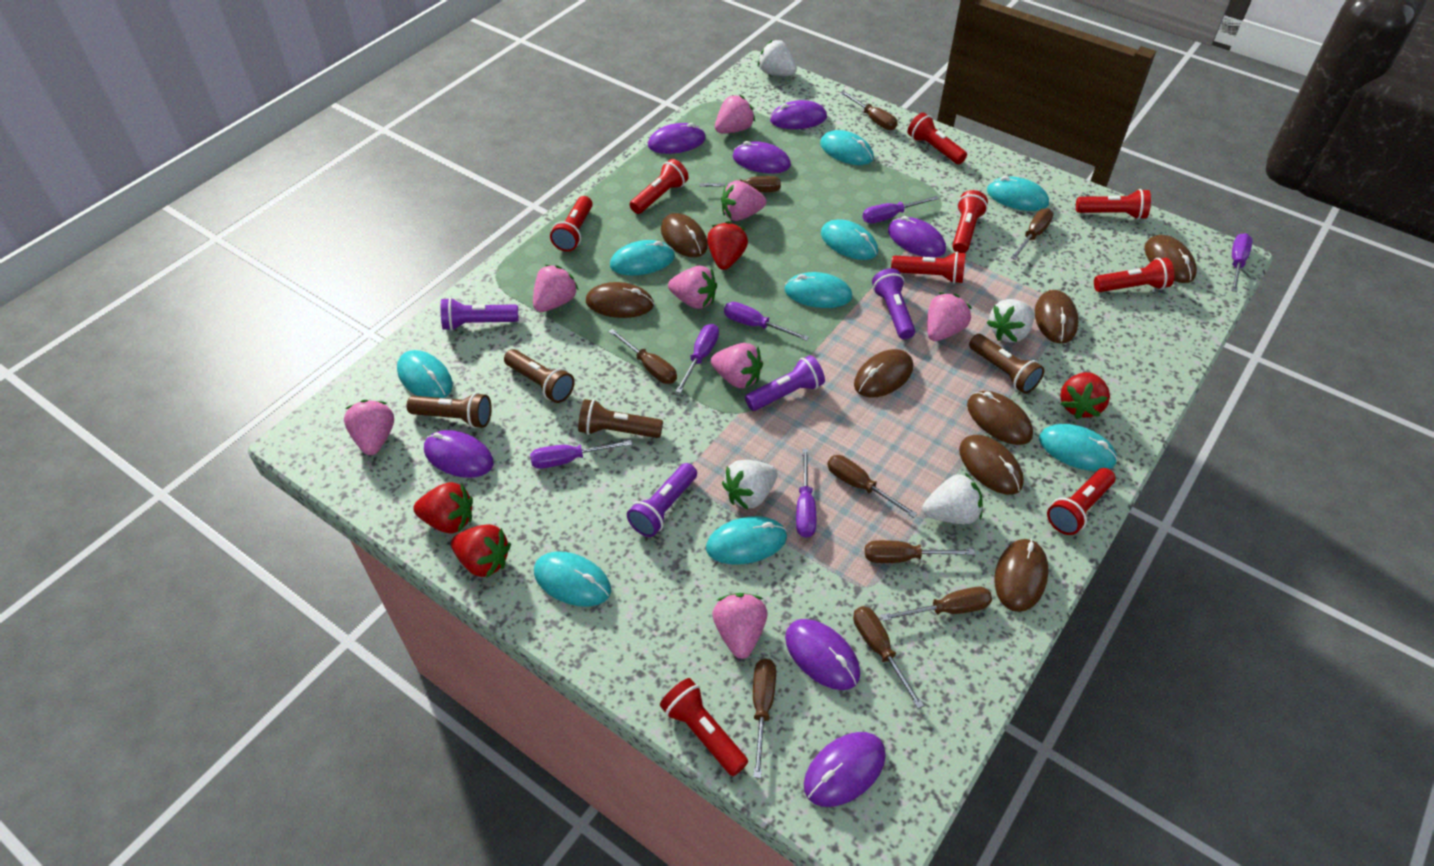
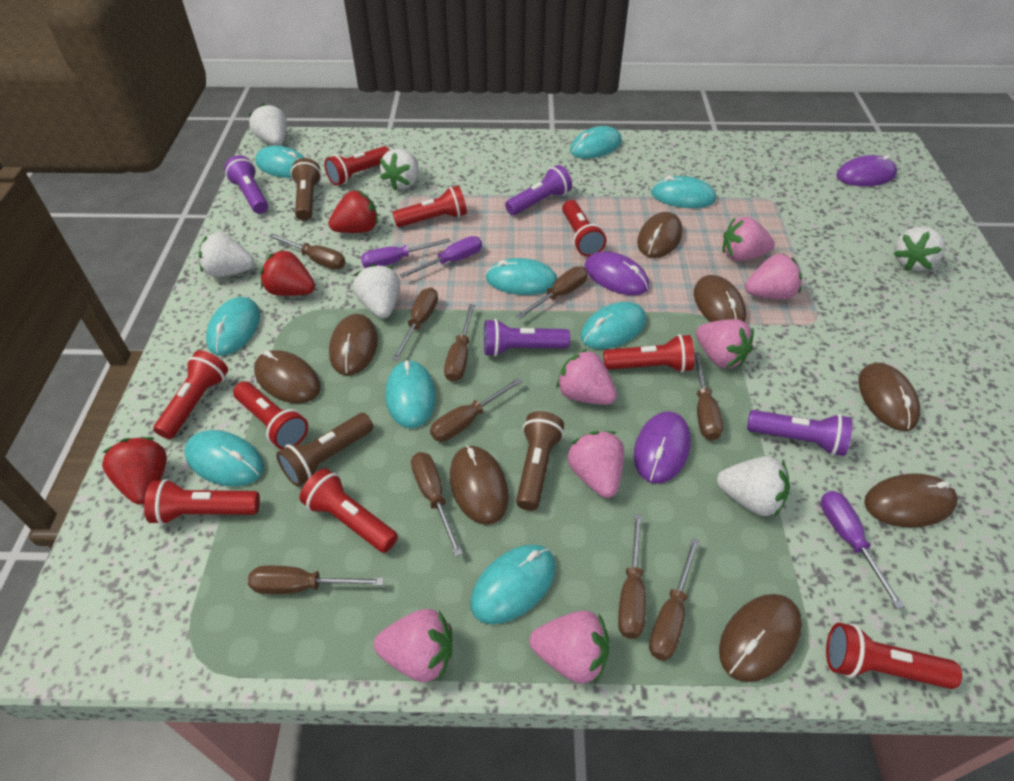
brown flashlight: 4 -> 3
brown screwdriver: 9 -> 10
pink strawberry: 8 -> 7
purple mouse: 7 -> 3
purple screwdriver: 6 -> 3
red strawberry: 4 -> 3
white strawberry: 4 -> 6

